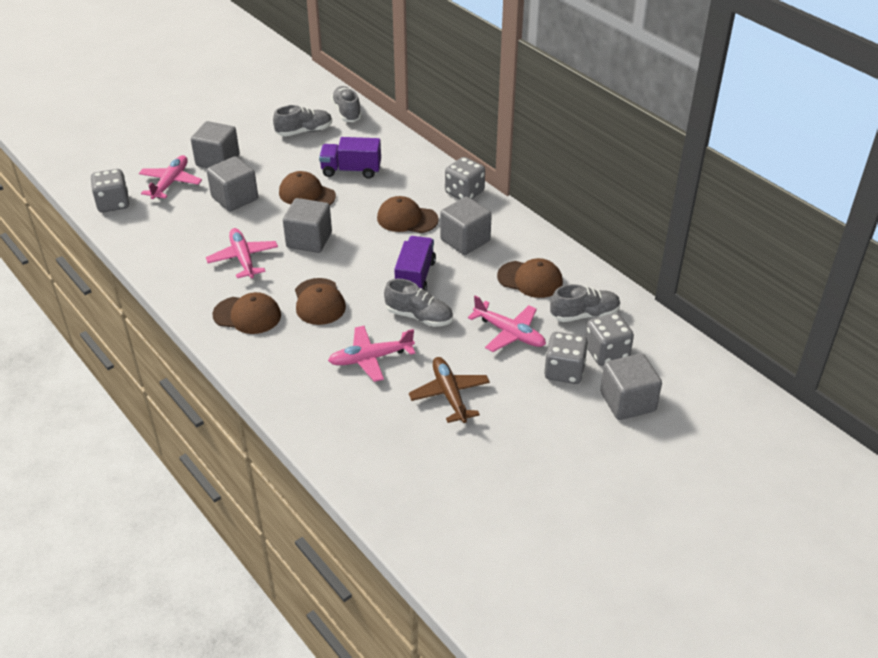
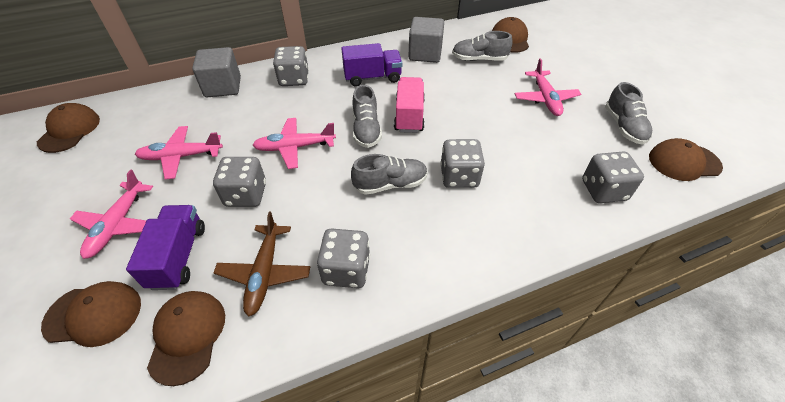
grey cube: 5 -> 2
grey dice: 4 -> 5
pink truck: 0 -> 1

